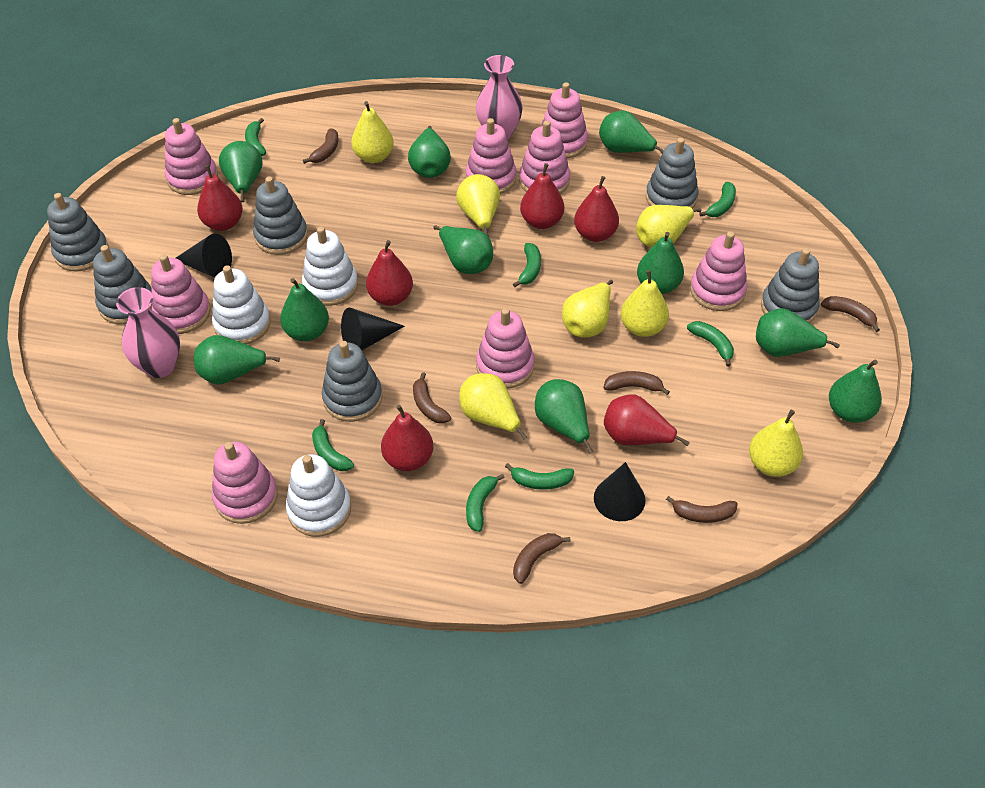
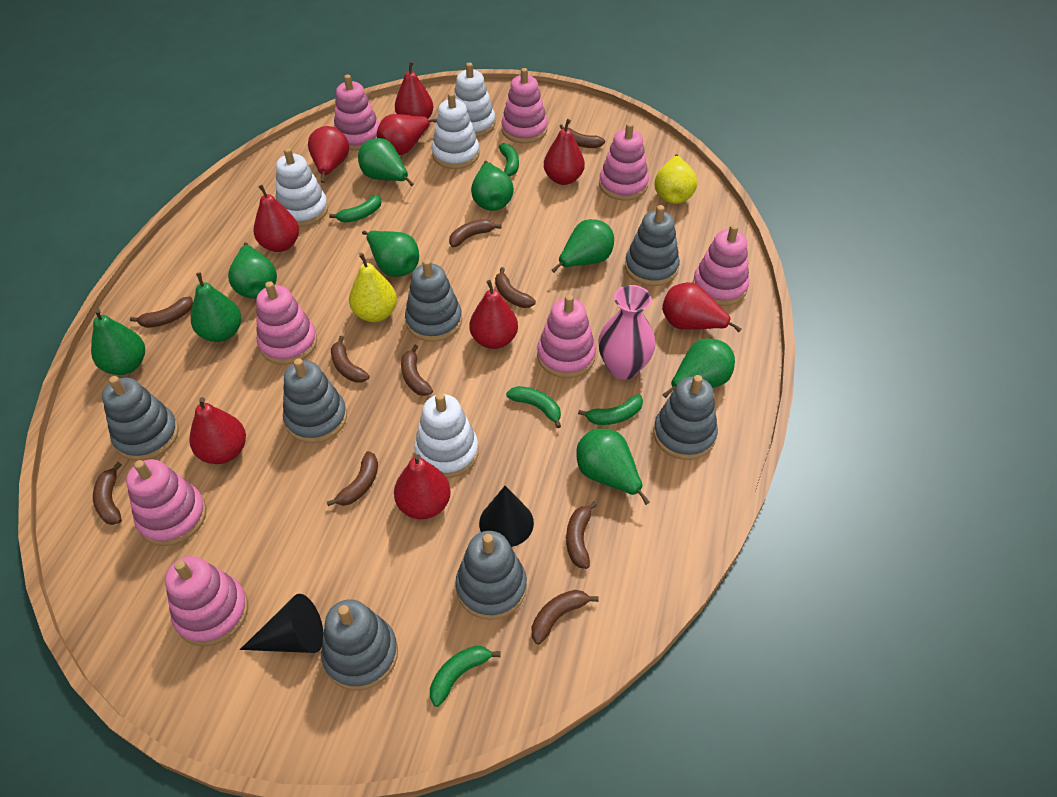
black cone: 3 -> 2
brown banana: 6 -> 10
green banana: 7 -> 5
green pear: 10 -> 9
grey stacking toy: 6 -> 7
pink vase: 2 -> 1
red pear: 6 -> 9
white stacking toy: 3 -> 4
yellow pear: 7 -> 2

